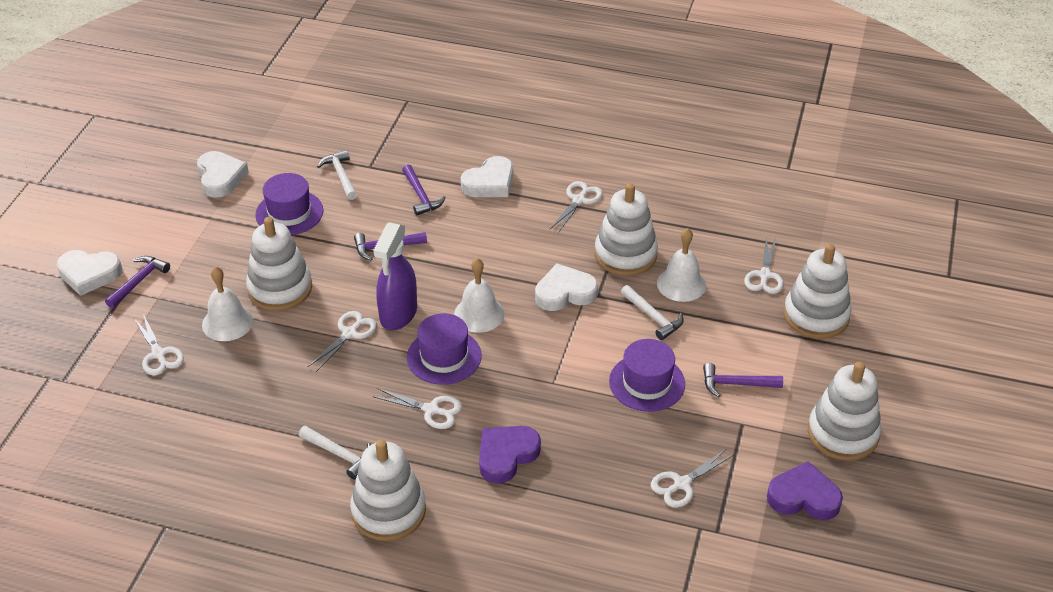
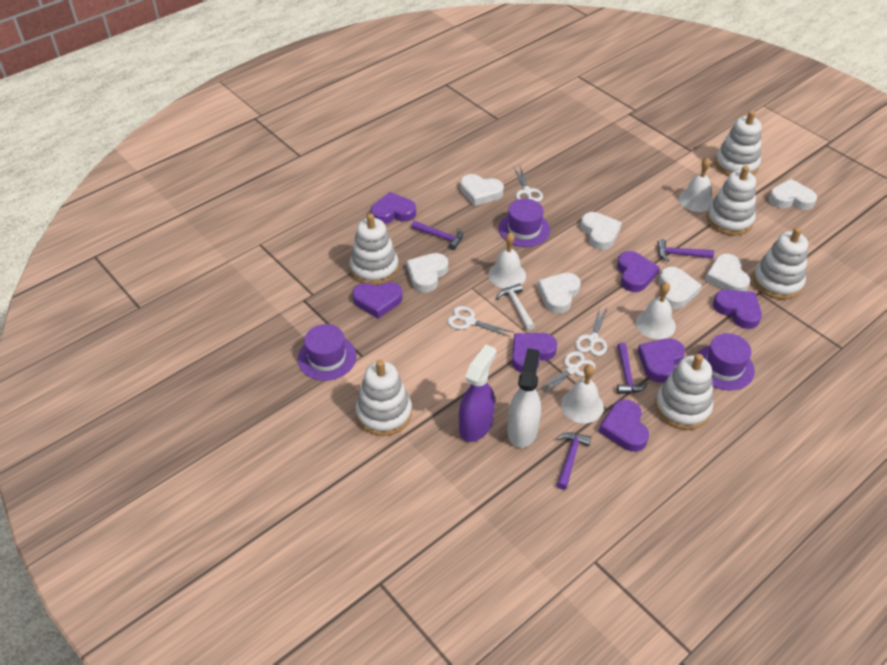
purple heart: 2 -> 7
white bell: 3 -> 4
white hammer: 3 -> 1
white heart: 4 -> 7
white scissors: 6 -> 4
white spray bottle: 0 -> 1
white stacking toy: 5 -> 6

